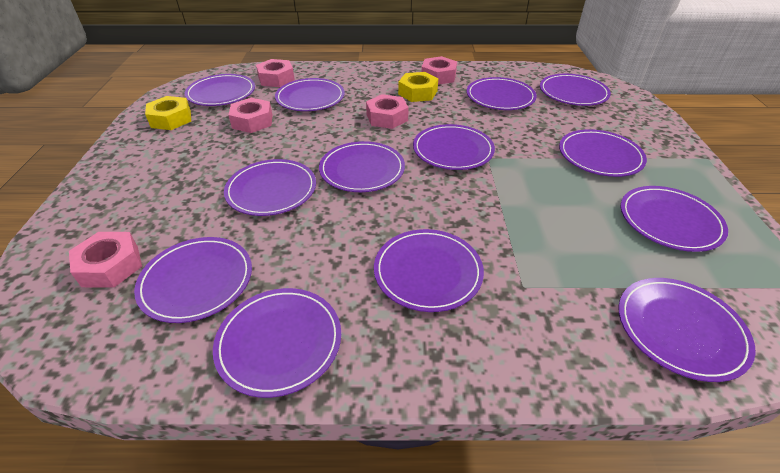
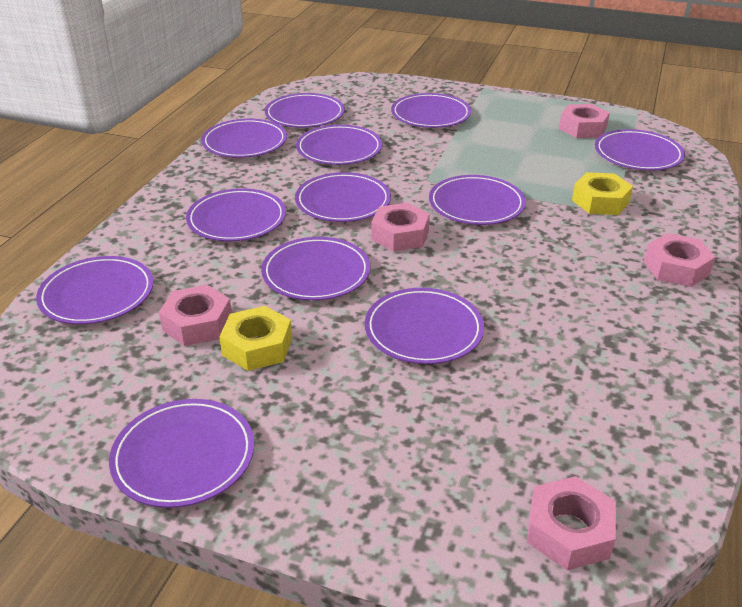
purple plate: 13 -> 12

